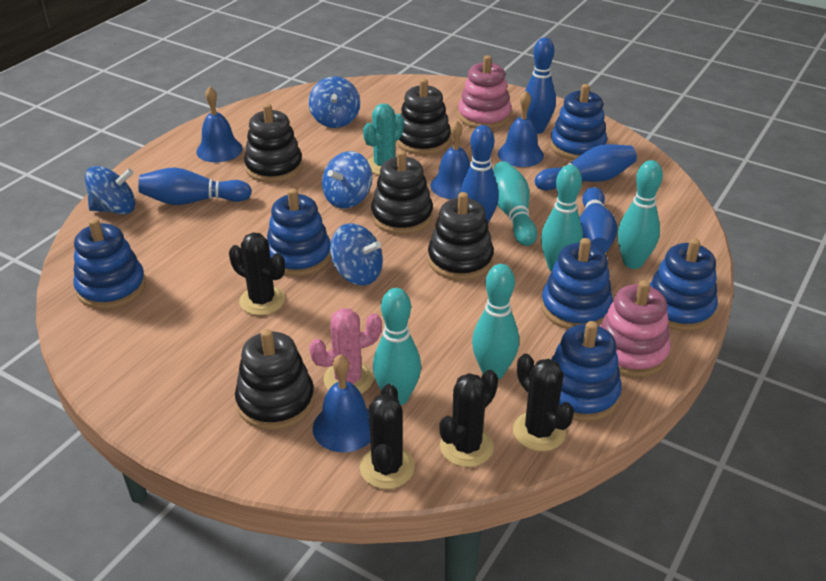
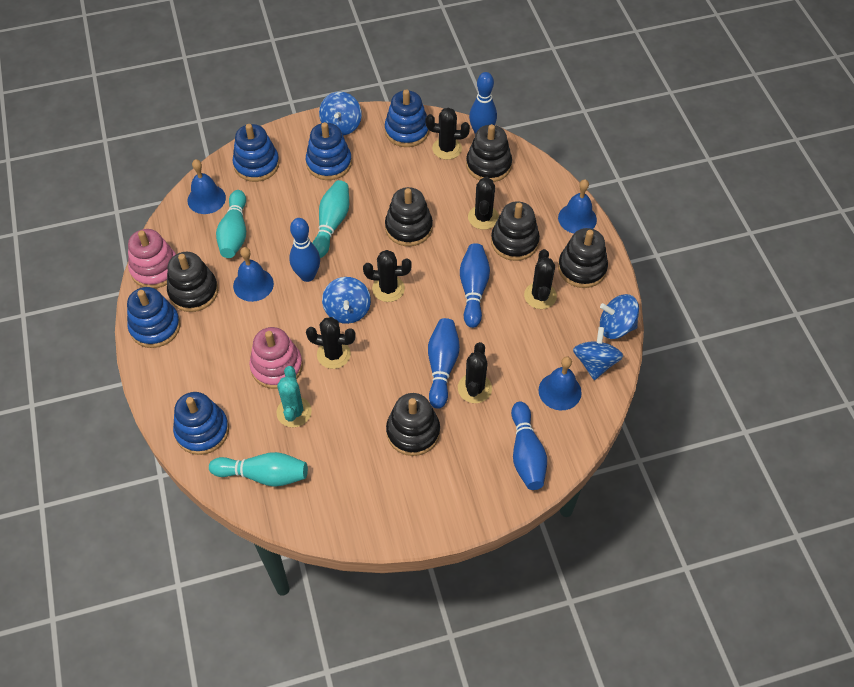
black cactus: 4 -> 6
black stacking toy: 5 -> 6
blue stacking toy: 6 -> 5
pink cactus: 1 -> 0
turquoise bowling pin: 5 -> 3

